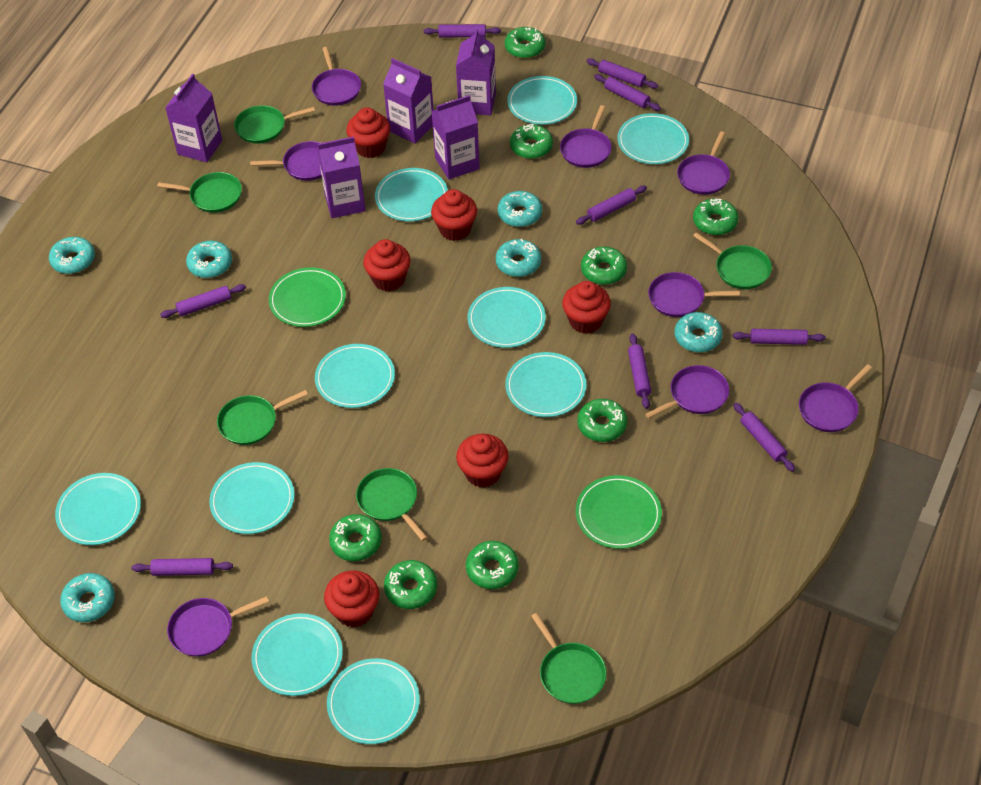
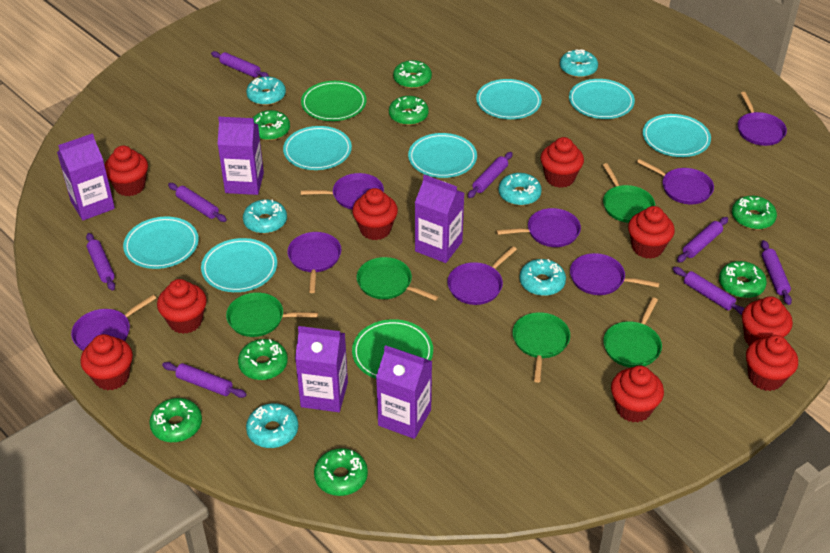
green pan: 6 -> 5
purple rolling pin: 9 -> 8
red cupcake: 6 -> 9
turquoise plate: 10 -> 7

